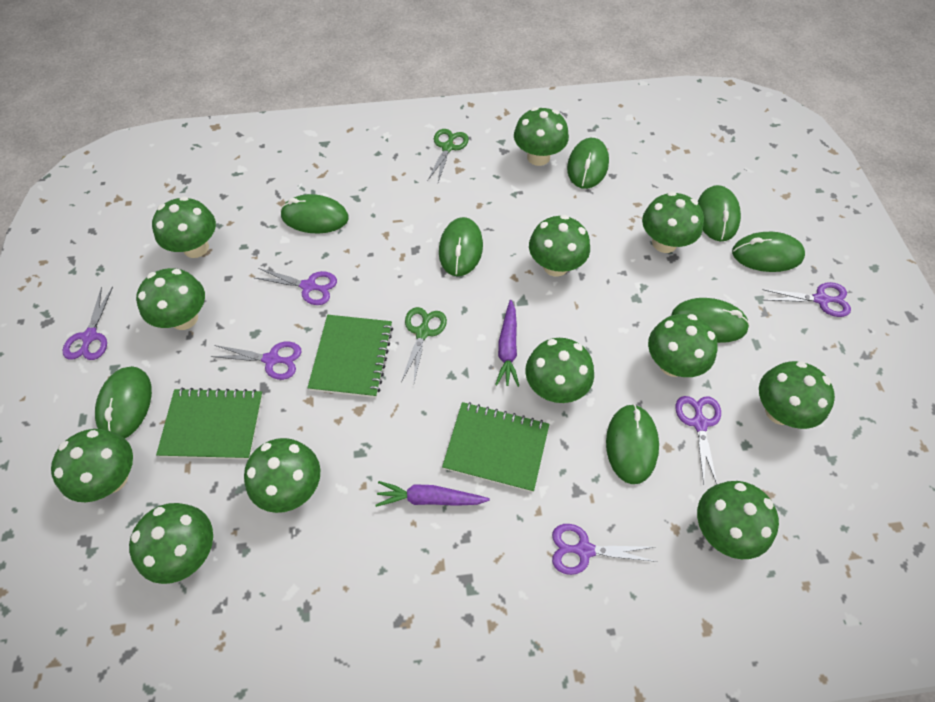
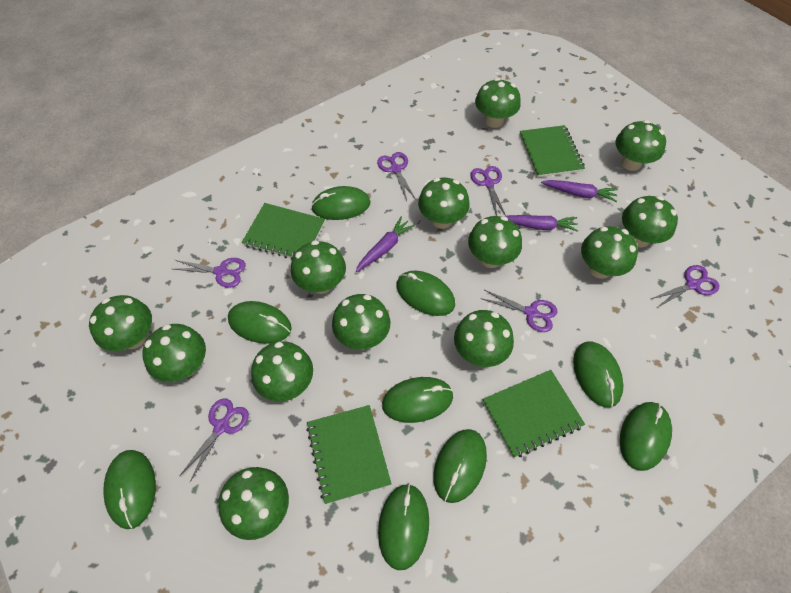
green mouse: 8 -> 9
green mushroom: 12 -> 13
green notebook: 3 -> 4
green scissors: 2 -> 0
purple carrot: 2 -> 3

